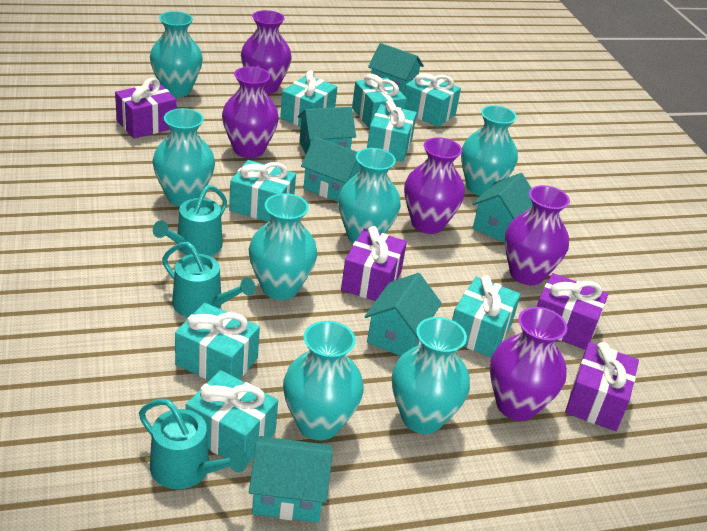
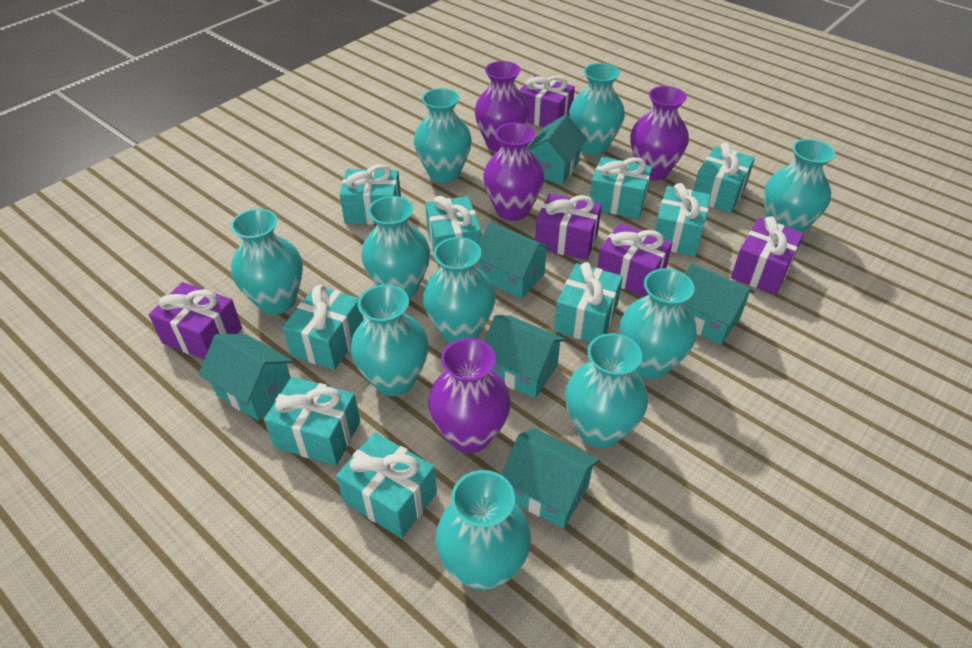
purple gift: 4 -> 5
purple vase: 5 -> 4
turquoise gift: 8 -> 9
turquoise vase: 7 -> 10
turquoise watering can: 3 -> 0

